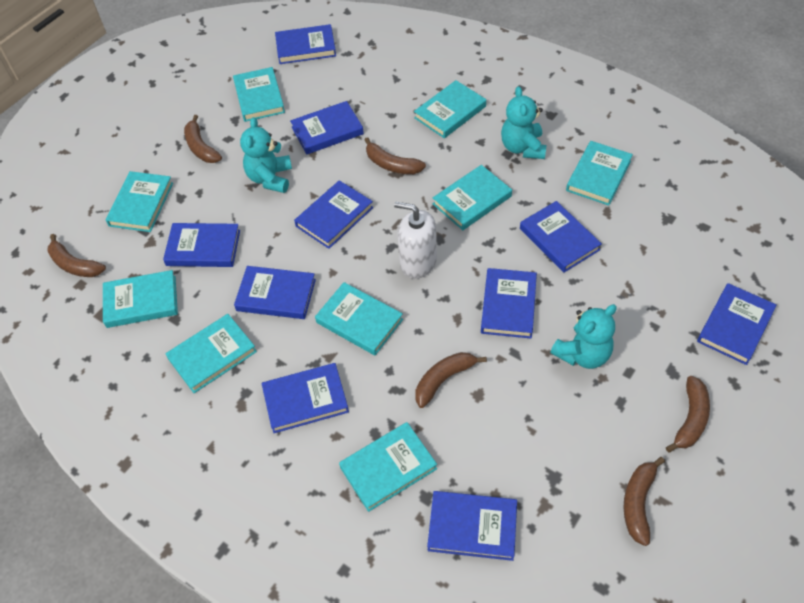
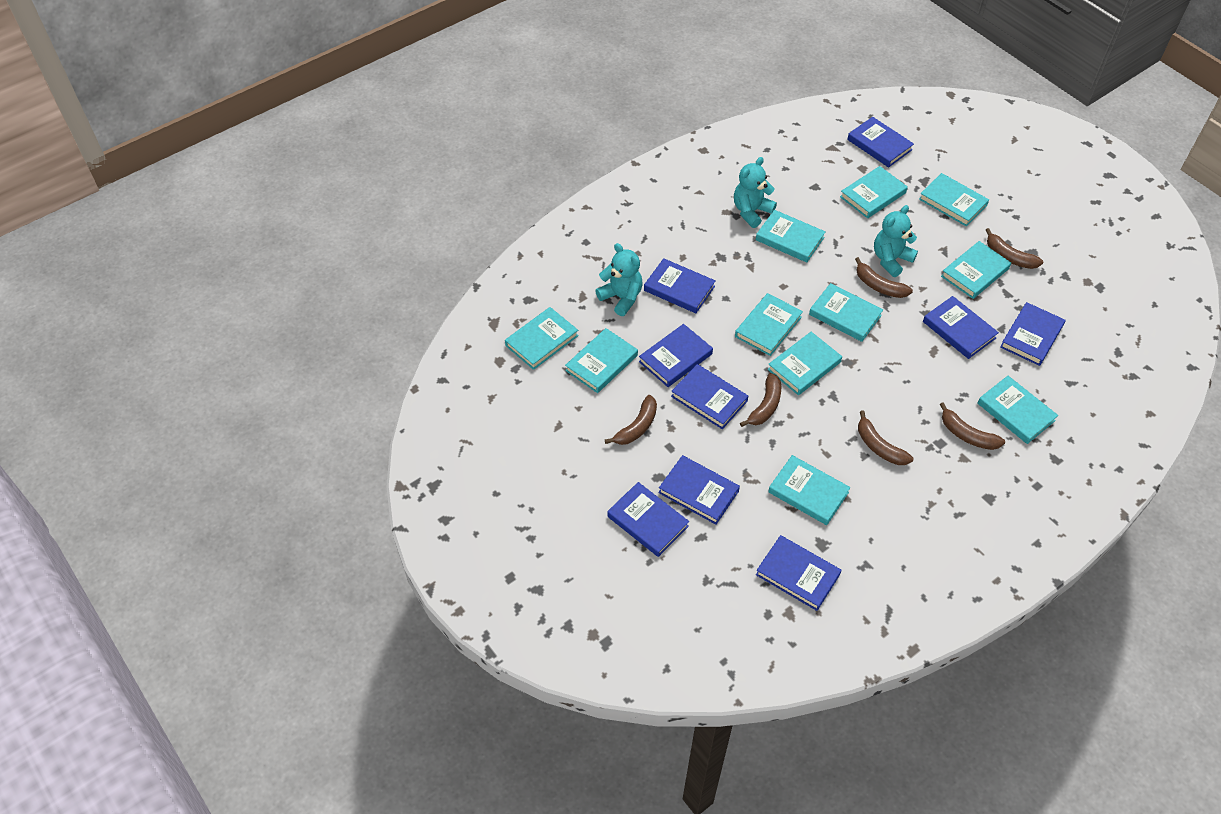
blue book: 10 -> 9
turquoise book: 9 -> 11
white soap dispenser: 1 -> 0

